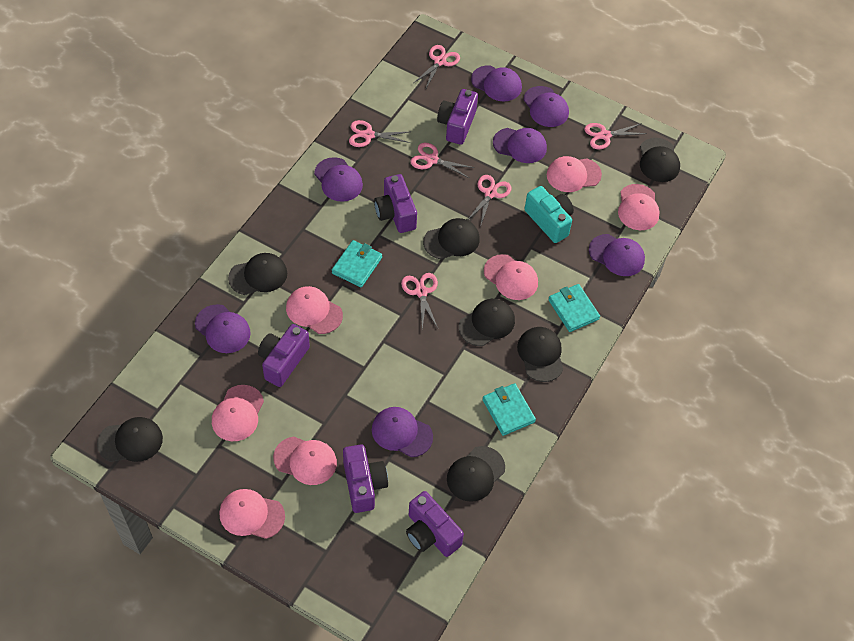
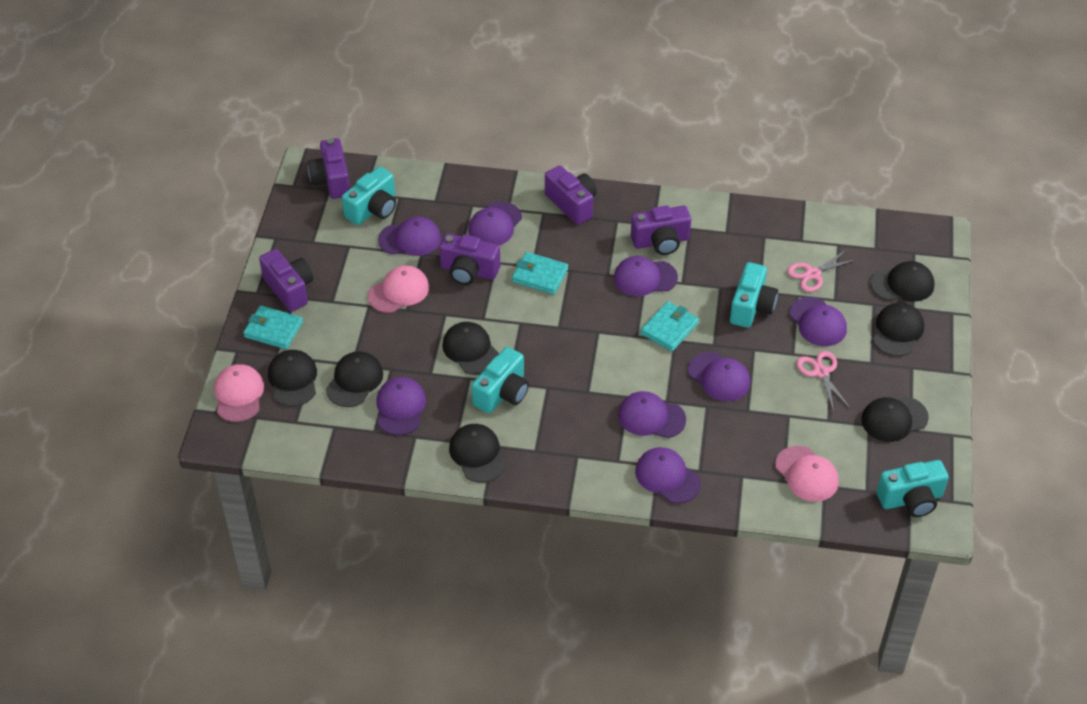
pink cap: 7 -> 3
pink scissors: 6 -> 2
purple cap: 7 -> 8
turquoise camera: 1 -> 4

